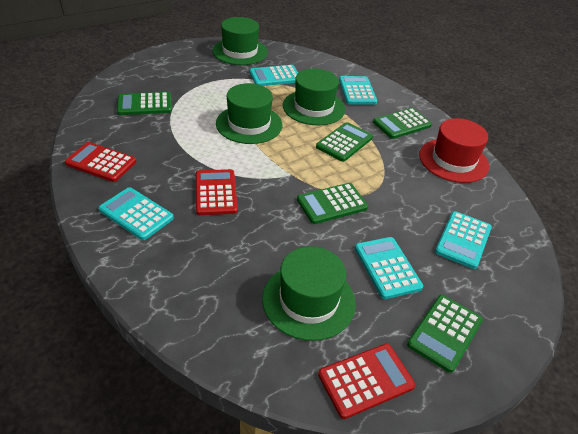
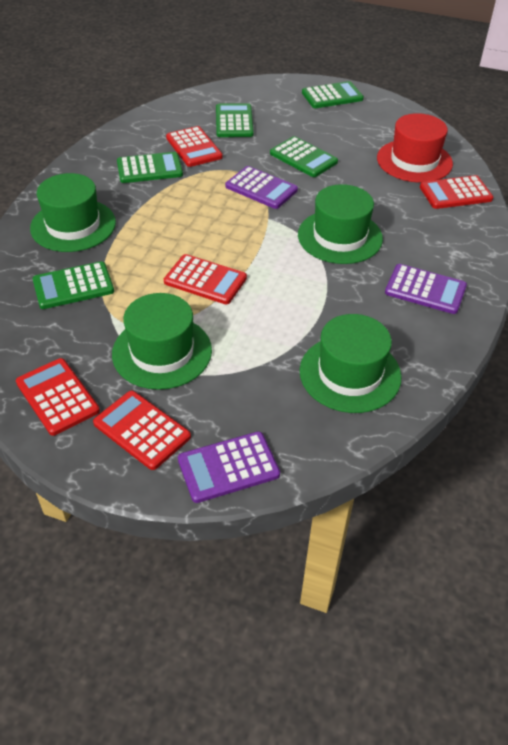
purple calculator: 0 -> 3
red calculator: 3 -> 5
turquoise calculator: 5 -> 0

